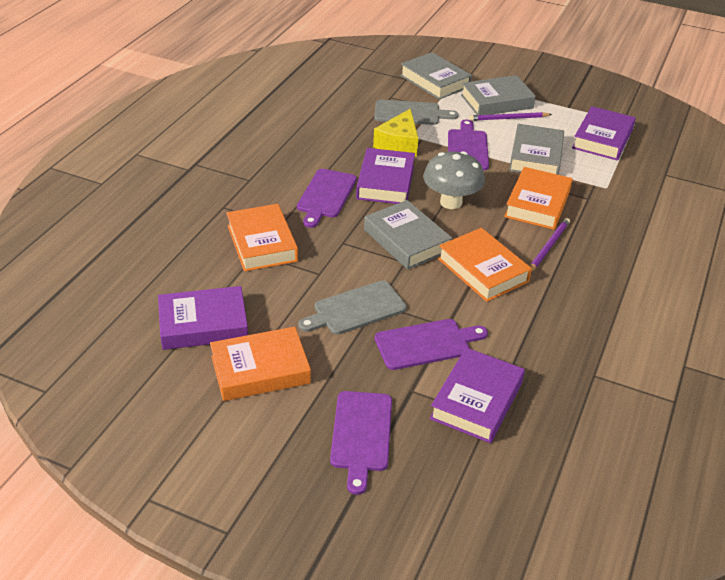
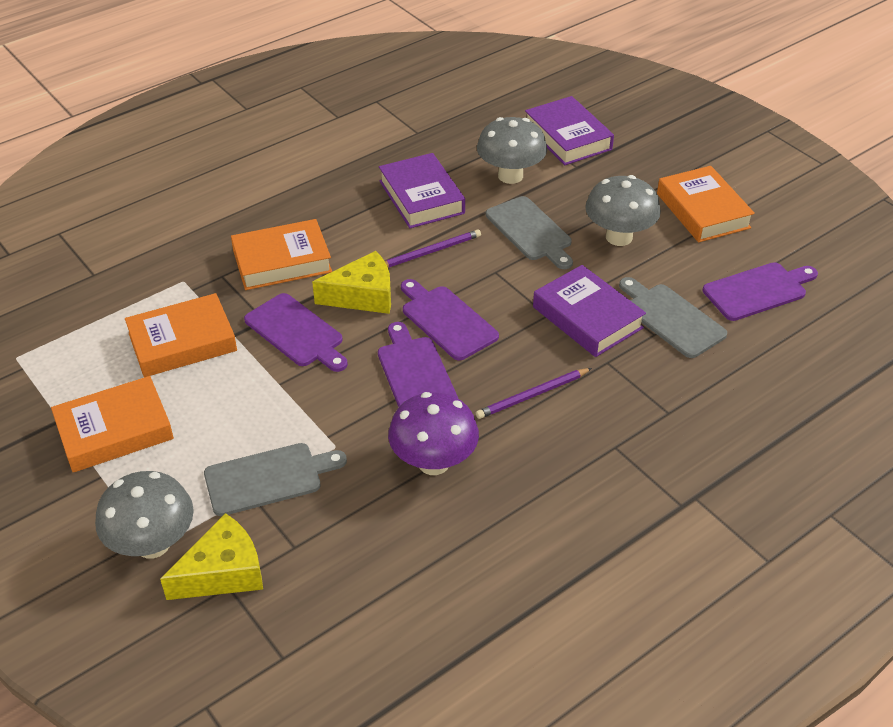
grey book: 4 -> 0
grey cutting board: 2 -> 3
grey mushroom: 1 -> 3
purple book: 4 -> 3
purple mushroom: 0 -> 1
yellow cheese: 1 -> 2

